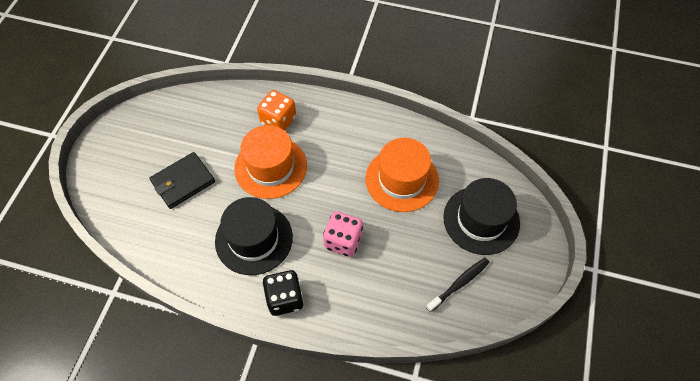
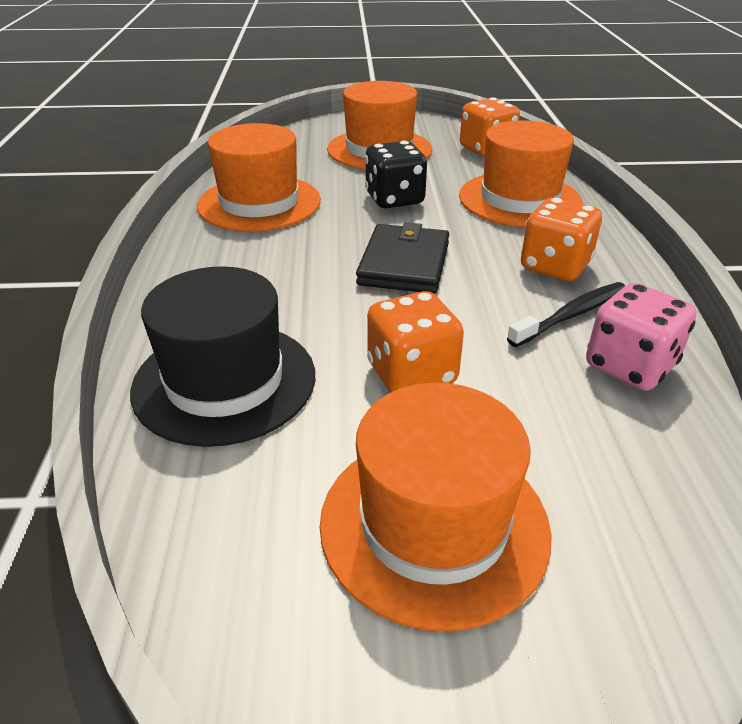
black hat: 2 -> 1
orange dice: 1 -> 3
orange hat: 2 -> 4

